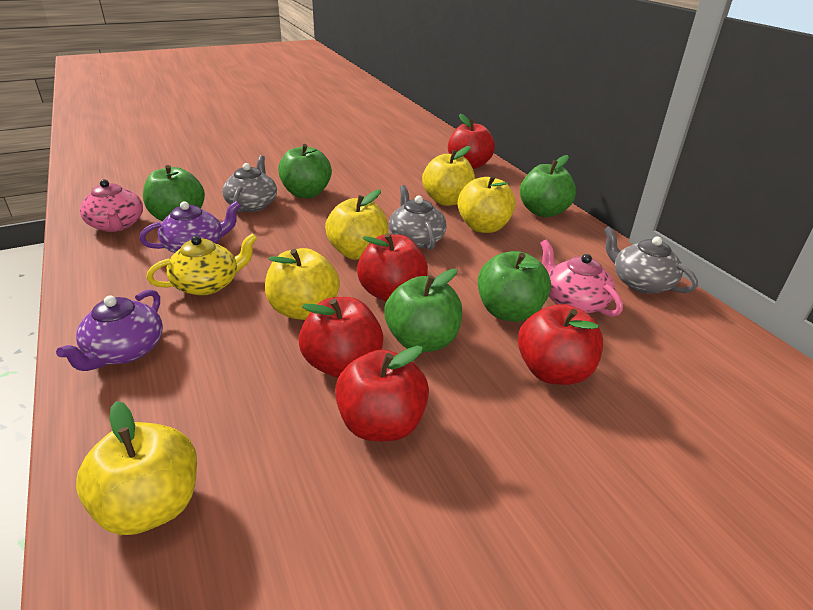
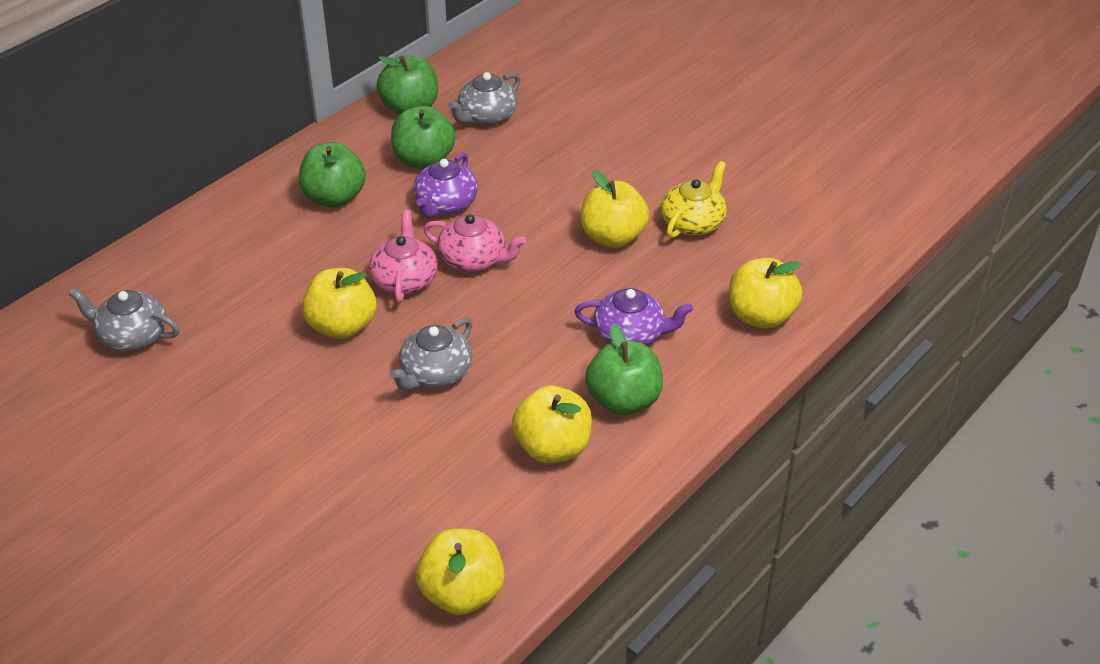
green apple: 5 -> 4
red apple: 5 -> 0

